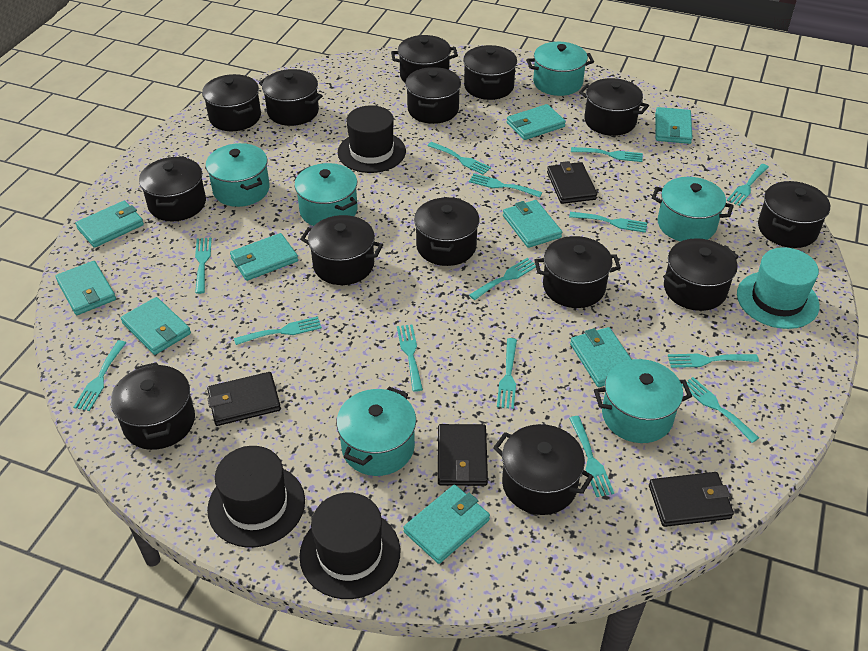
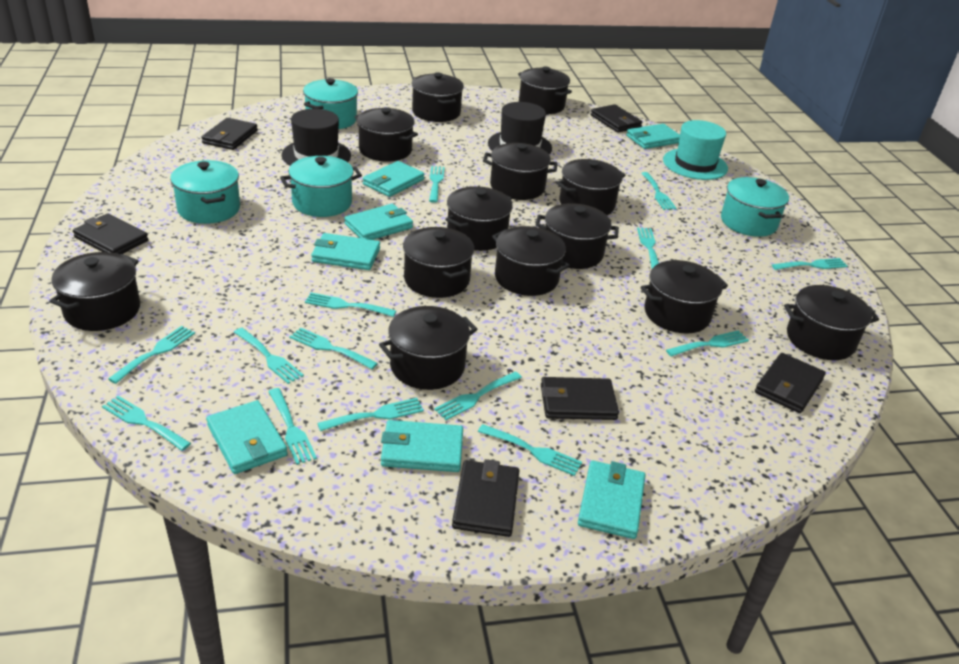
black hat: 3 -> 2
black pot: 14 -> 13
black wallet: 4 -> 6
turquoise pot: 6 -> 4
turquoise wallet: 9 -> 7

